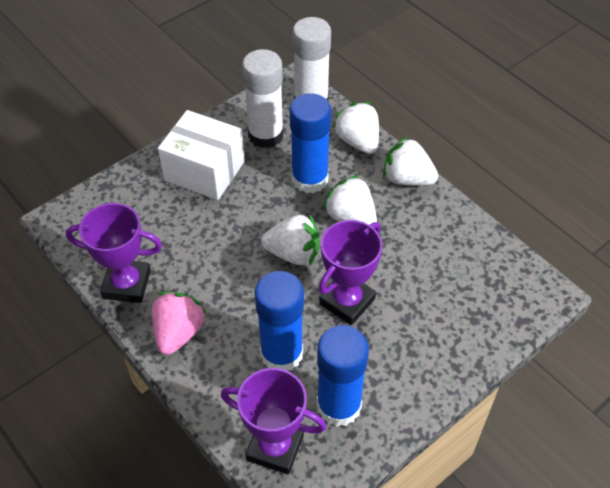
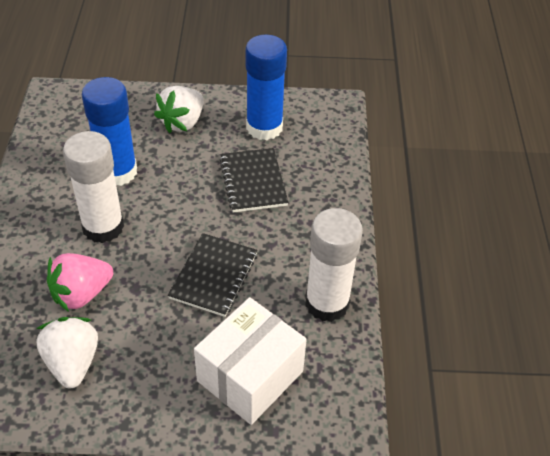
black notebook: 0 -> 2
blue glue stick: 3 -> 2
purple trophy: 3 -> 0
white strawberry: 4 -> 2

